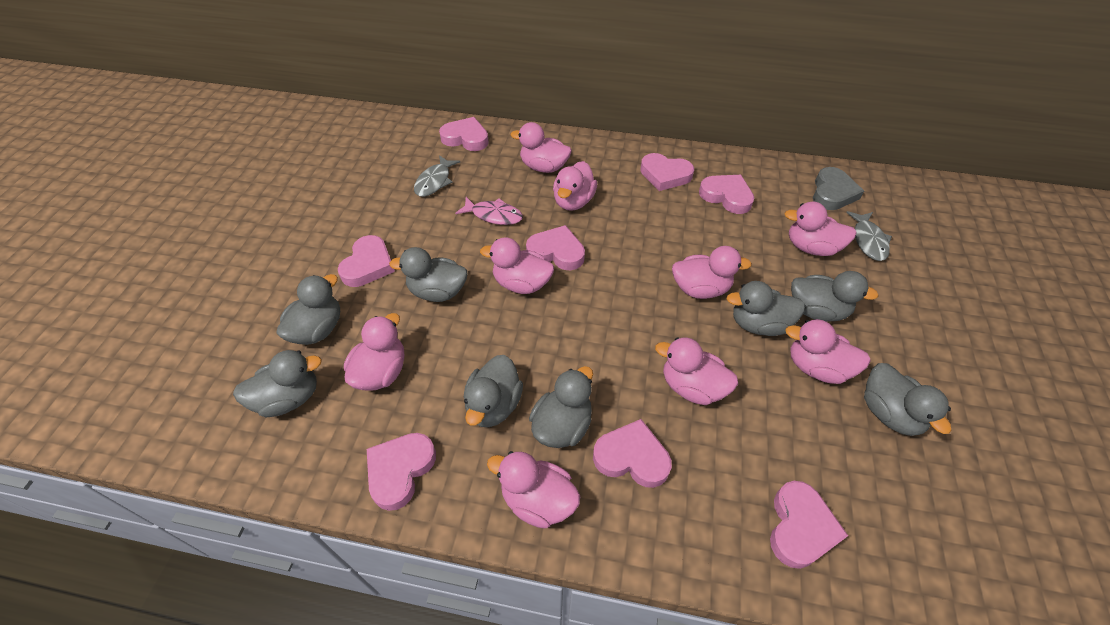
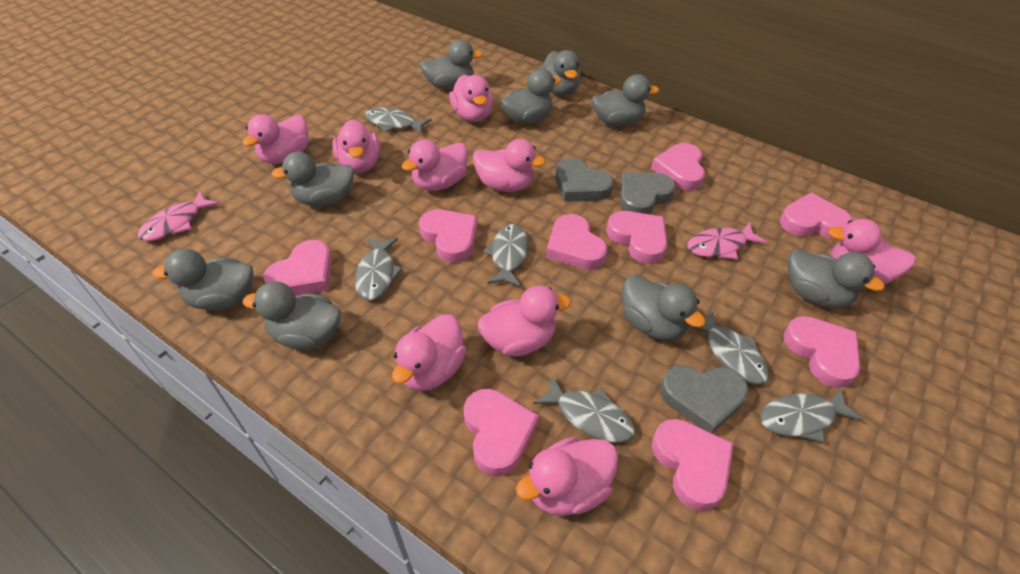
grey duck: 8 -> 9
grey fish: 2 -> 6
grey heart: 1 -> 3
pink fish: 1 -> 2
pink heart: 8 -> 9

